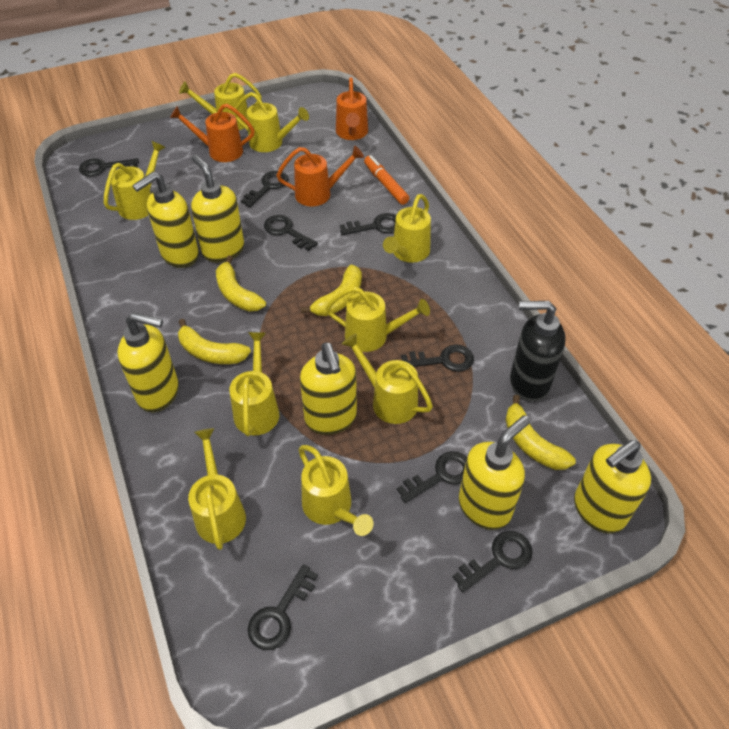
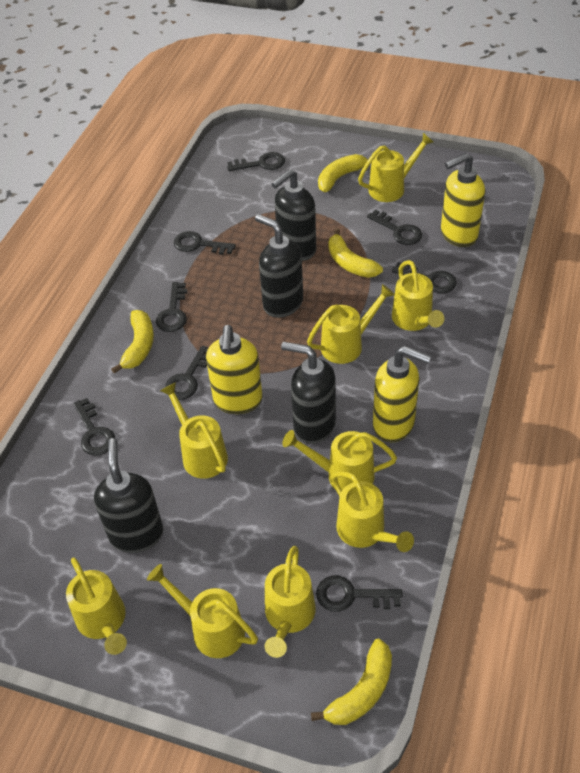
black soap dispenser: 1 -> 4
orange marker: 1 -> 0
orange watering can: 3 -> 0
yellow soap dispenser: 6 -> 3

